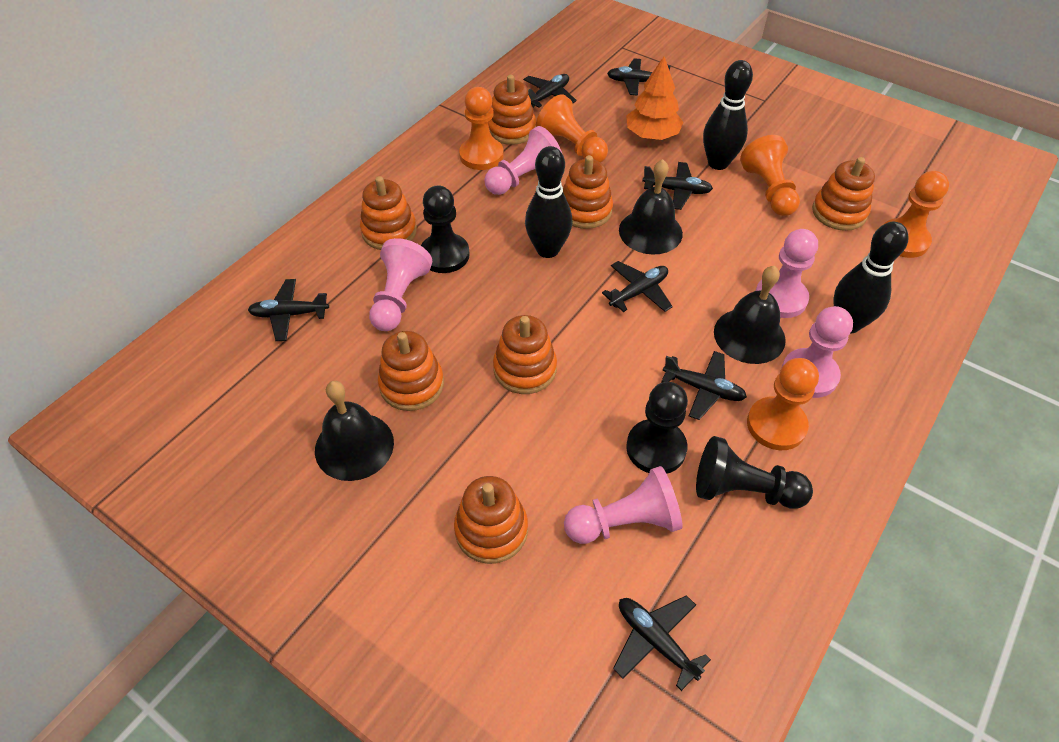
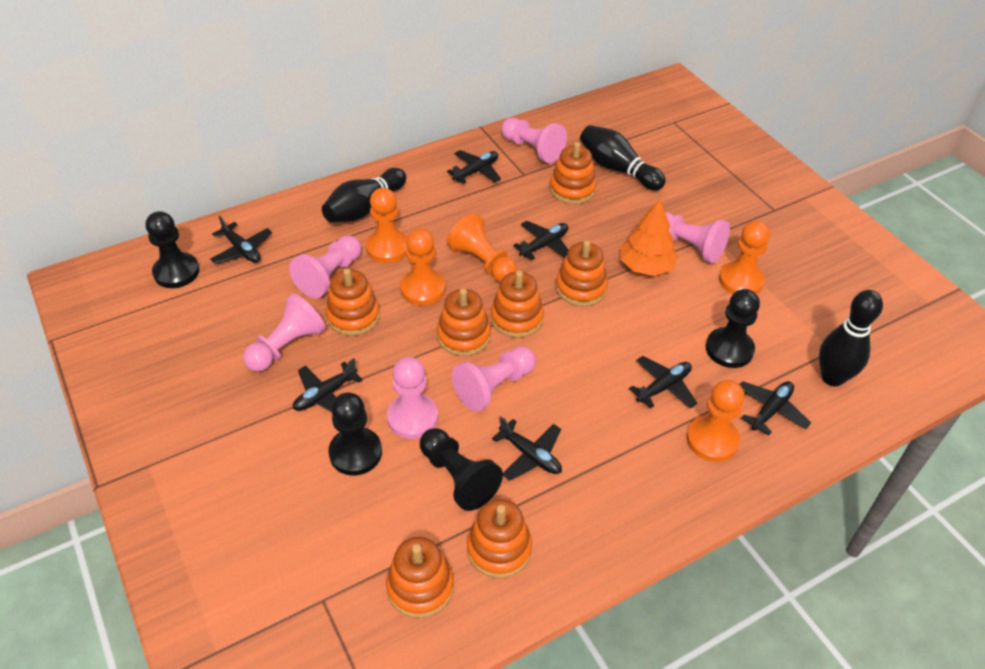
black bell: 3 -> 0
black pawn: 3 -> 4
pink pawn: 5 -> 6

